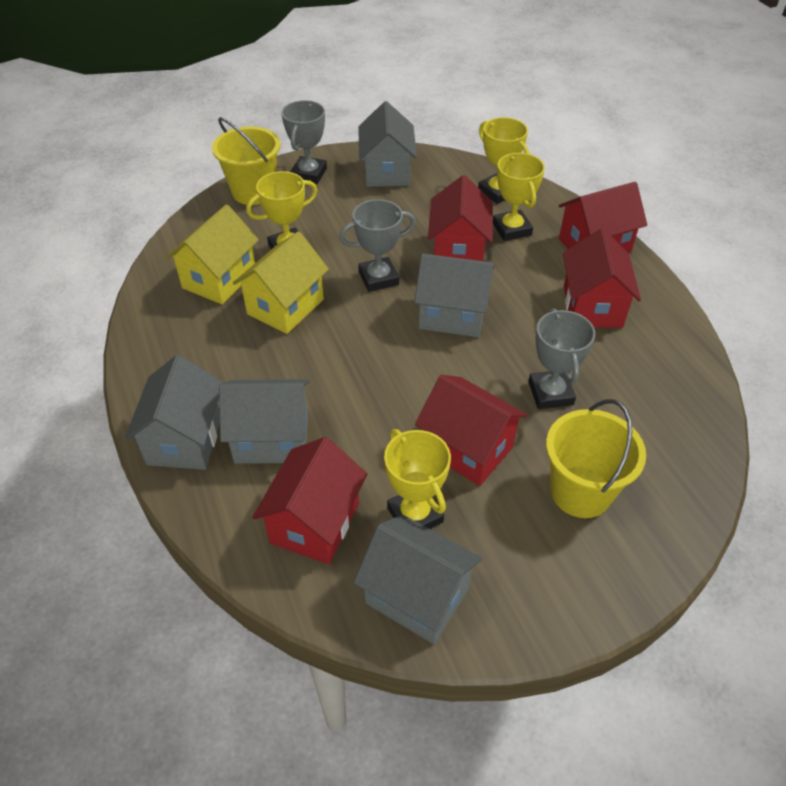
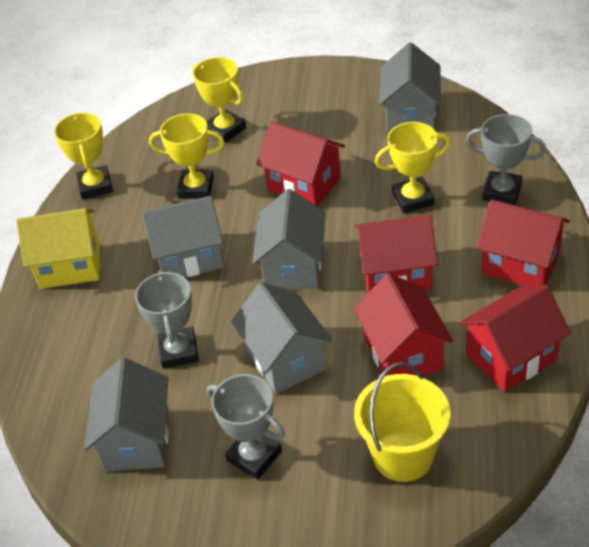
yellow bucket: 2 -> 1
yellow house: 2 -> 1

